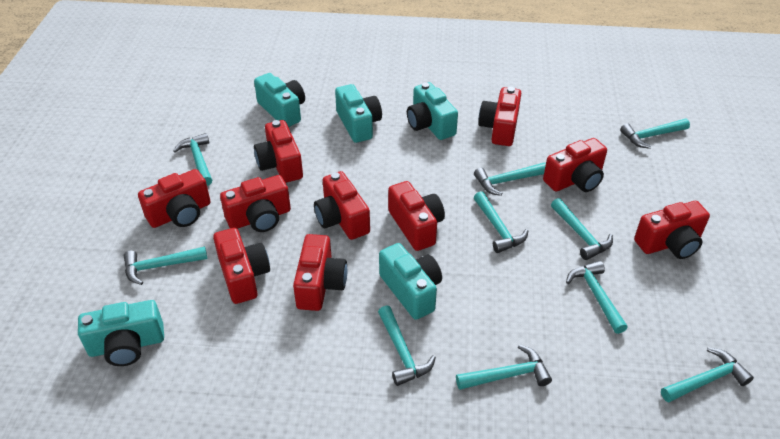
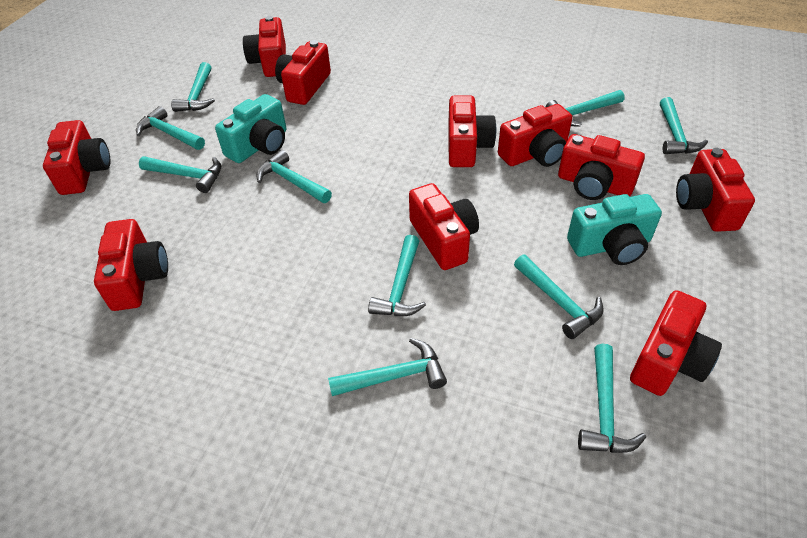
turquoise camera: 5 -> 2

